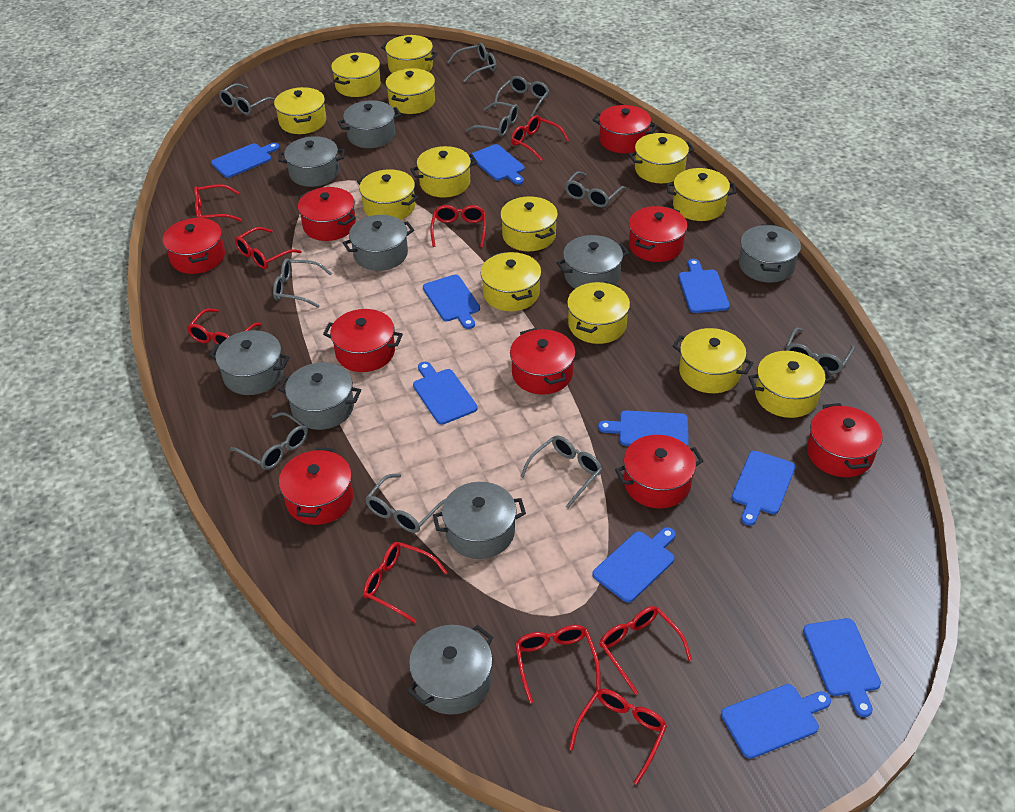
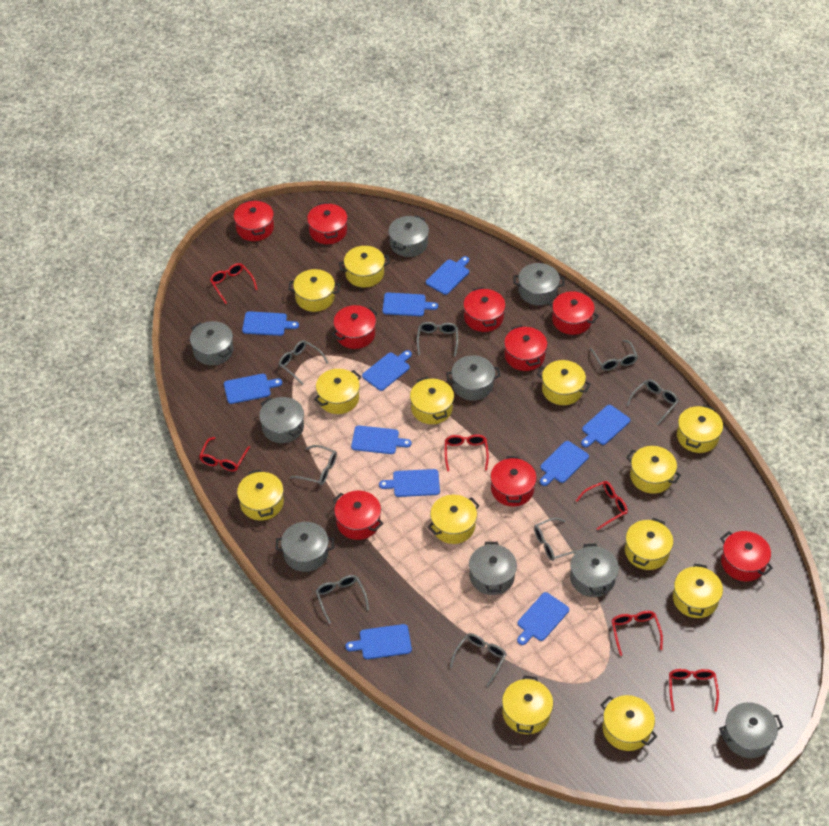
blue cutting board: 10 -> 11
grey glasses: 10 -> 8
red glasses: 9 -> 6

